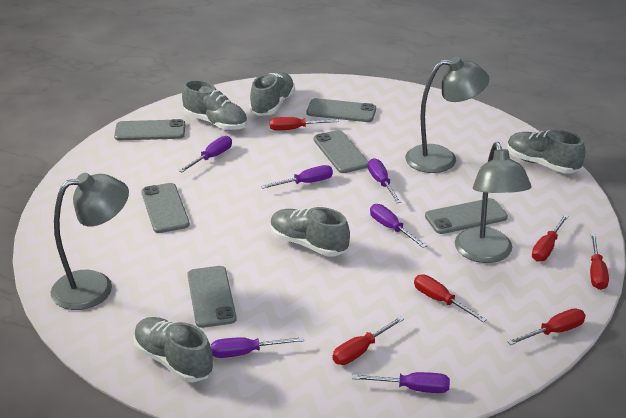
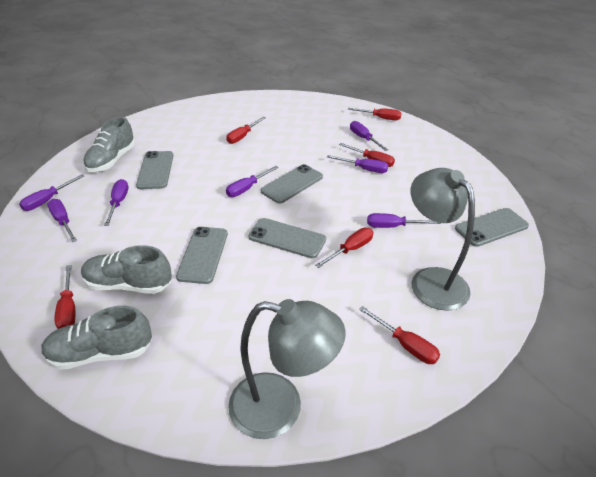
grey lamp: 3 -> 2
grey phone: 6 -> 5
grey shoe: 5 -> 3
purple screwdriver: 6 -> 7

